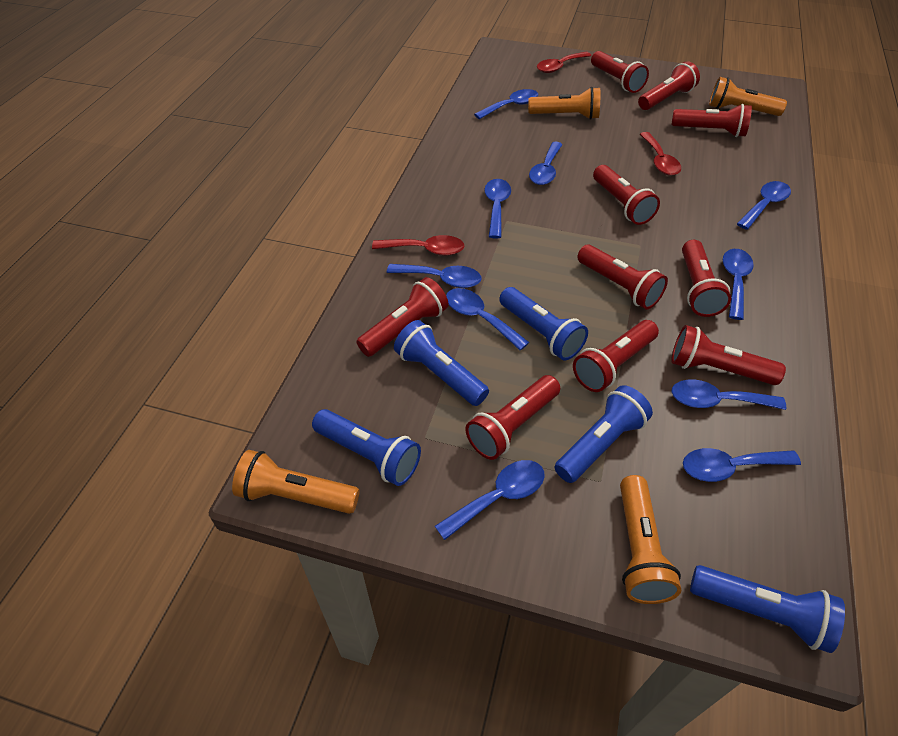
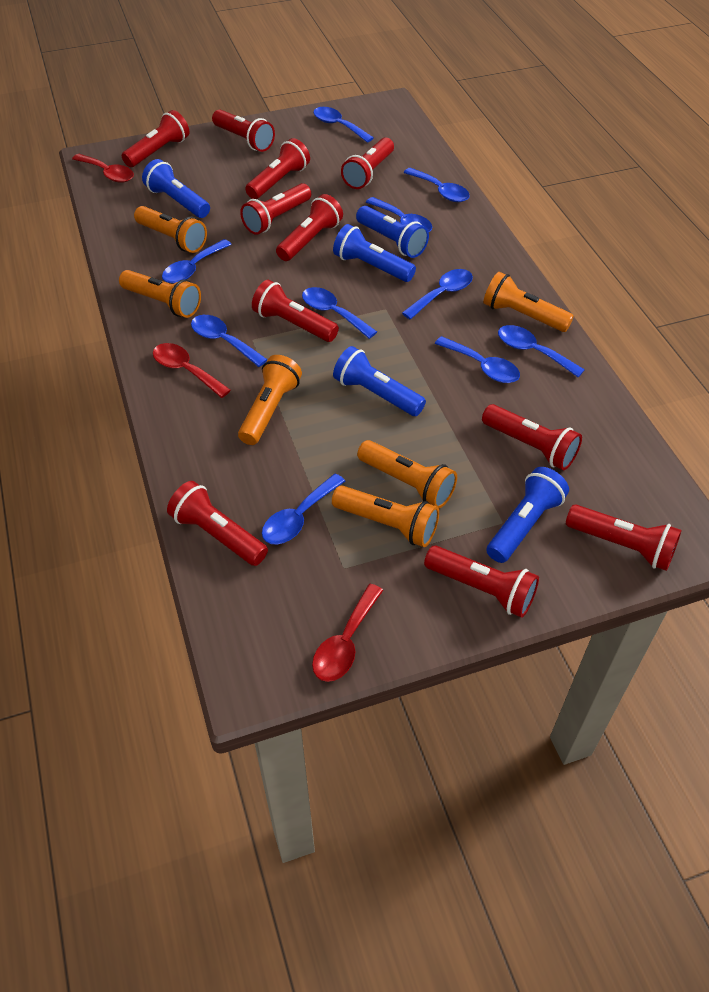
orange flashlight: 4 -> 6
red flashlight: 10 -> 11

